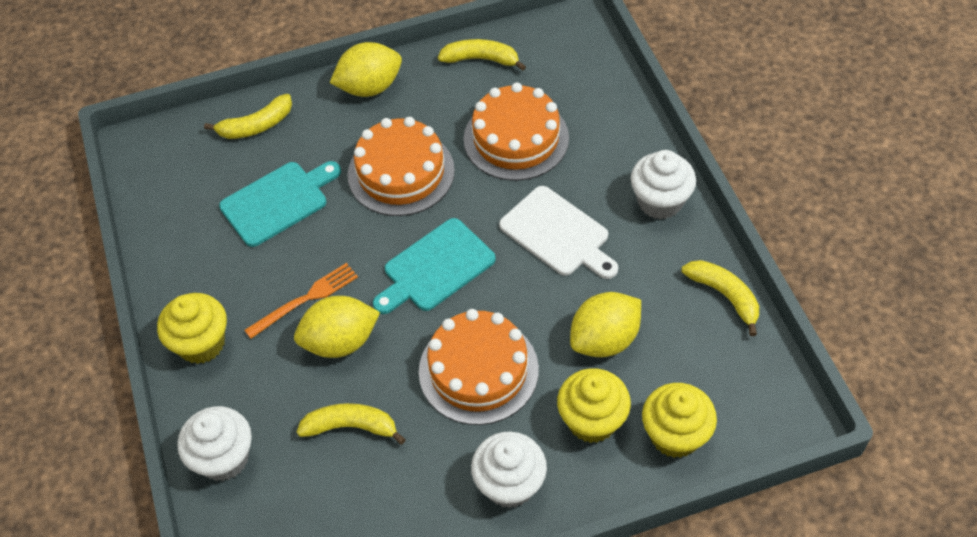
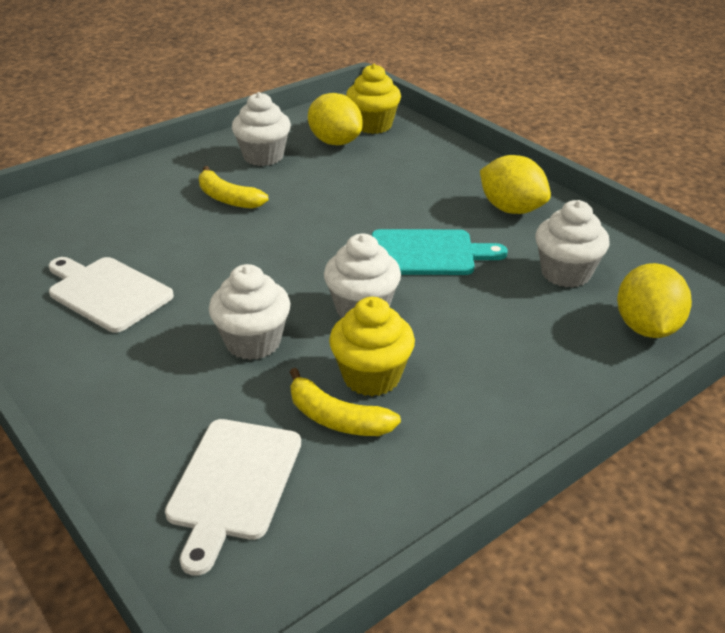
orange cake: 3 -> 0
orange fork: 1 -> 0
turquoise cutting board: 2 -> 1
white cupcake: 3 -> 4
white cutting board: 1 -> 2
yellow banana: 4 -> 2
yellow cupcake: 3 -> 2

